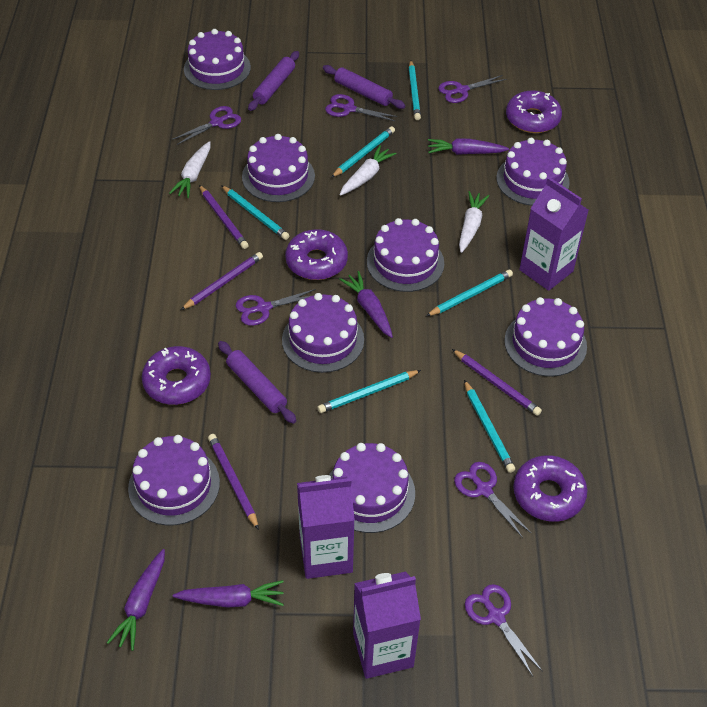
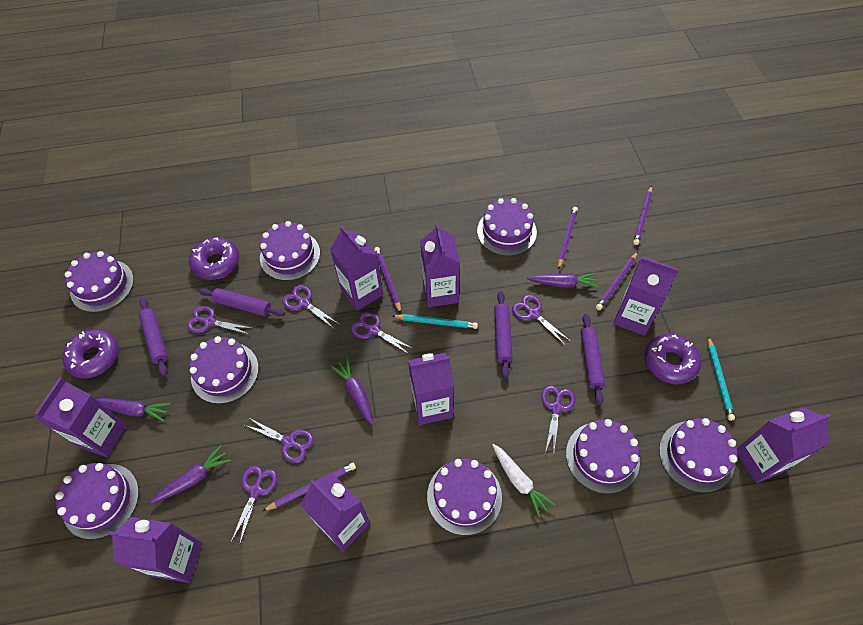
purple carton: 3 -> 8
purple donut: 4 -> 3
purple pencil: 4 -> 5
purple rolling pin: 3 -> 4
purple scissors: 6 -> 7
turquoise pencil: 6 -> 2
white carrot: 3 -> 1

